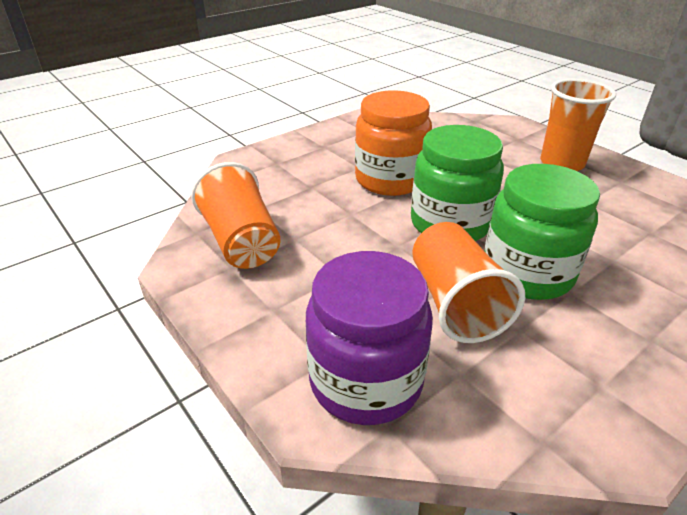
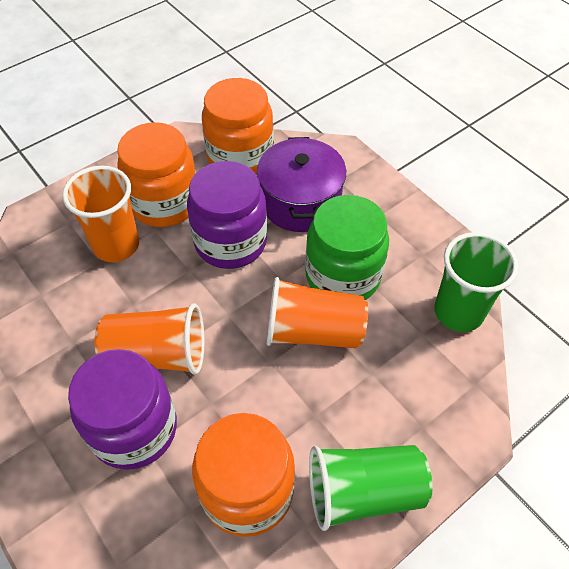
green cup: 0 -> 2
green jar: 2 -> 1
orange jar: 1 -> 3
purple jar: 1 -> 2
purple pot: 0 -> 1

